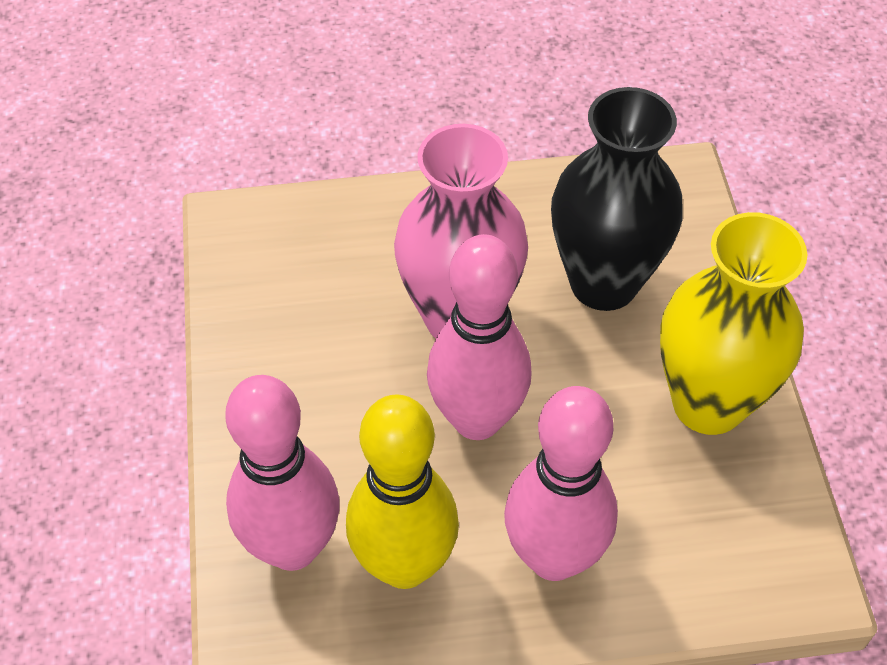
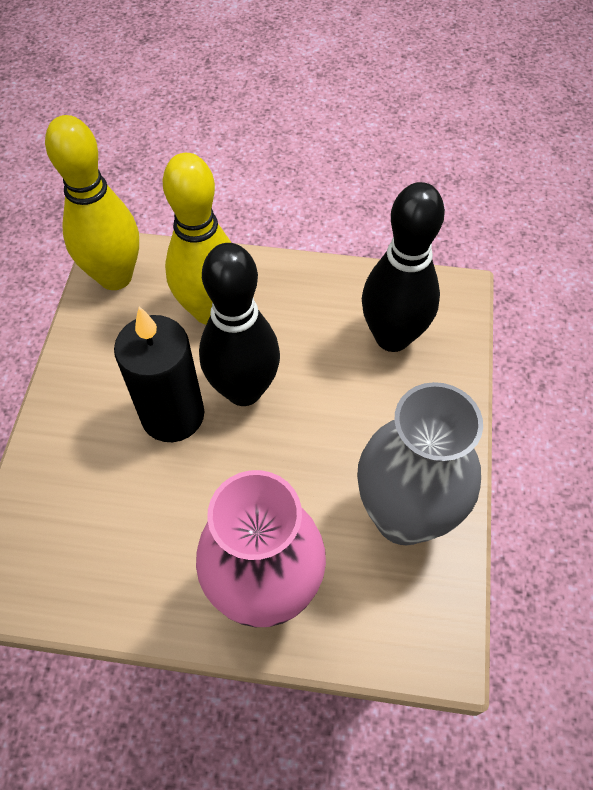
black bowling pin: 0 -> 2
black candle: 0 -> 1
black vase: 1 -> 0
grey vase: 0 -> 1
pink bowling pin: 3 -> 0
yellow bowling pin: 1 -> 2
yellow vase: 1 -> 0

